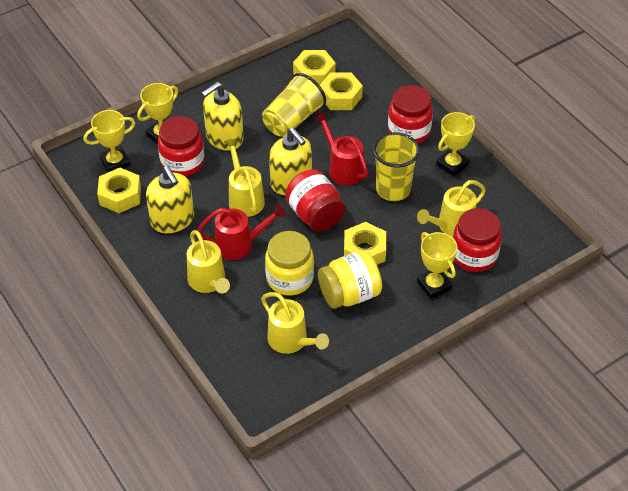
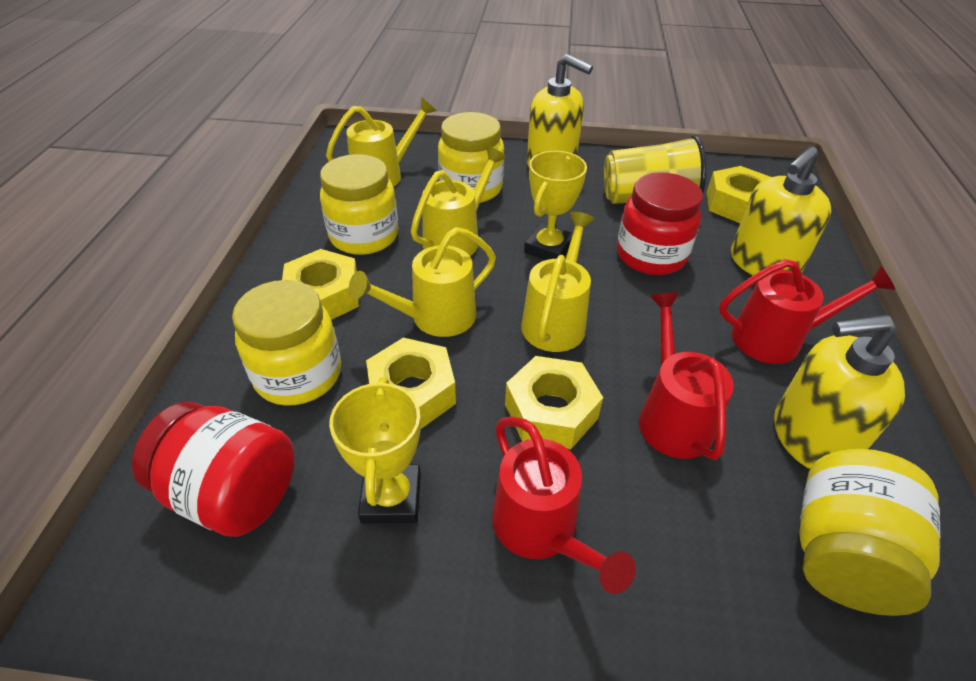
red jar: 4 -> 2
red watering can: 2 -> 3
yellow cup: 2 -> 1
yellow jar: 2 -> 4
yellow trophy: 4 -> 2

